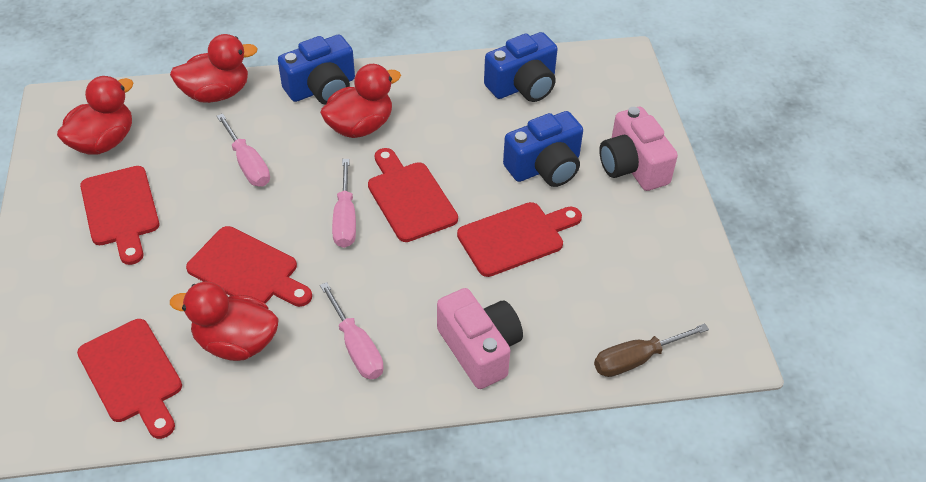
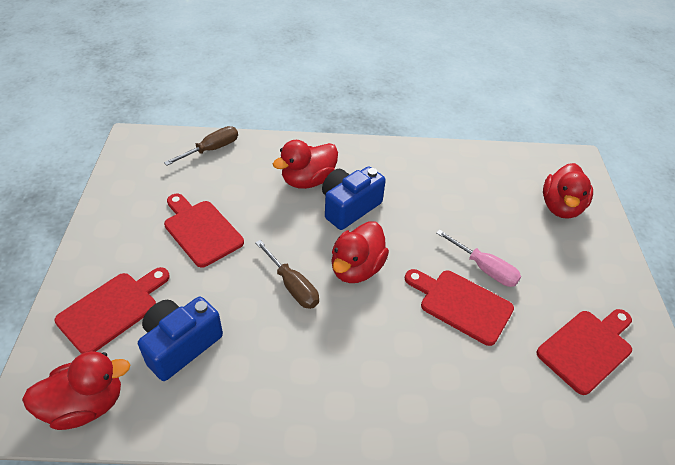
blue camera: 3 -> 2
brown screwdriver: 1 -> 2
pink camera: 2 -> 0
pink screwdriver: 3 -> 1
red cutting board: 5 -> 4

